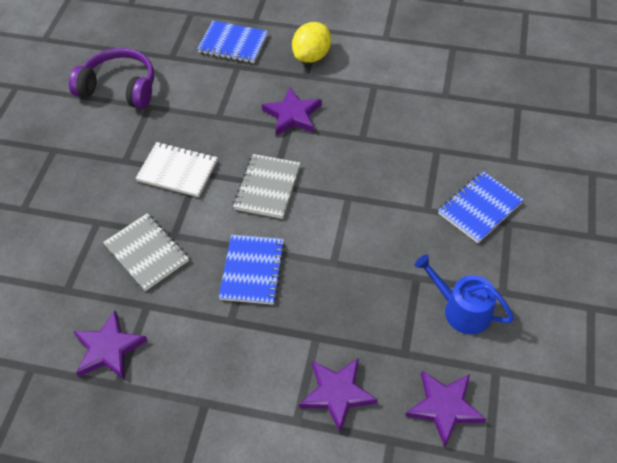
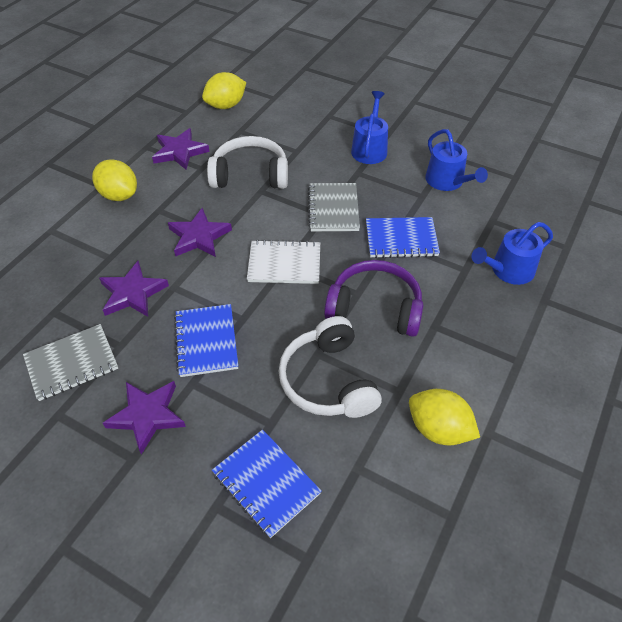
blue watering can: 1 -> 3
white headphones: 0 -> 2
yellow lemon: 1 -> 3

